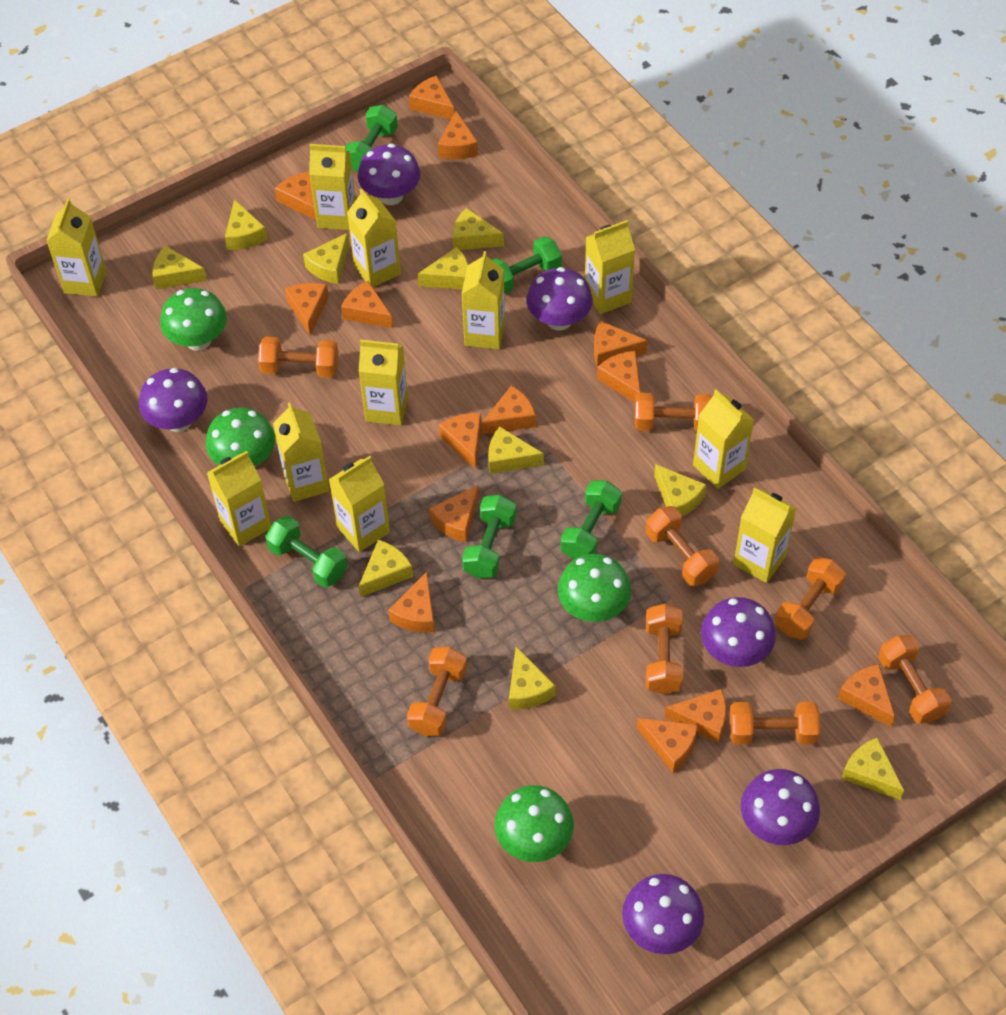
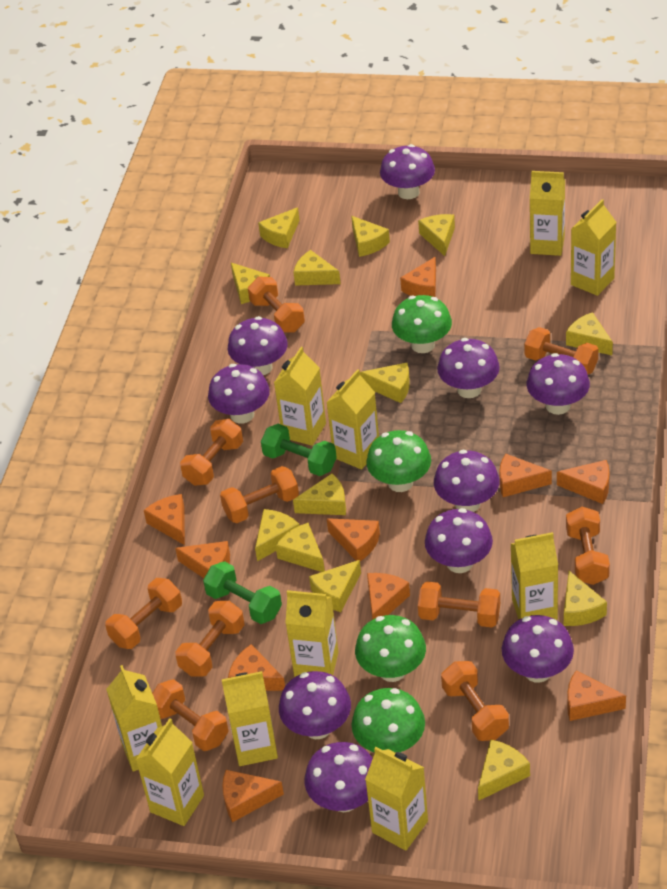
green dumbbell: 5 -> 2
orange cheese: 14 -> 10
orange dumbbell: 8 -> 10
purple mushroom: 6 -> 10
yellow carton: 11 -> 10
yellow cheese: 10 -> 13

